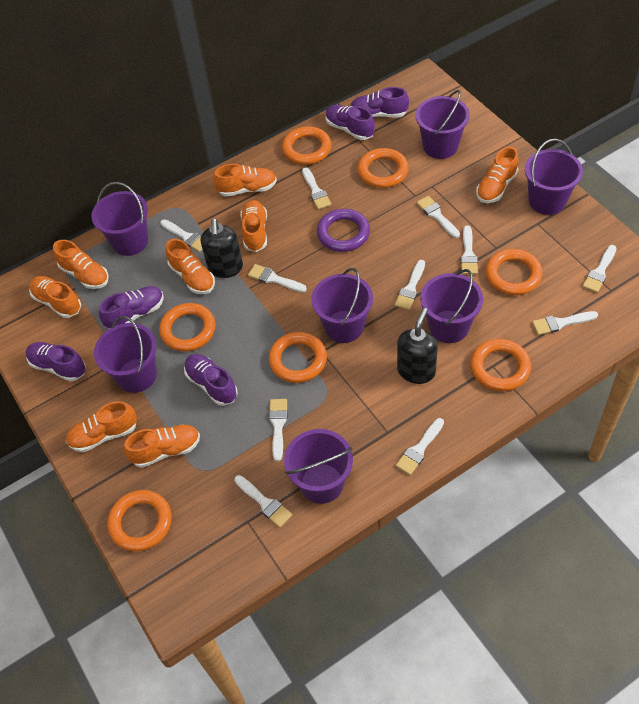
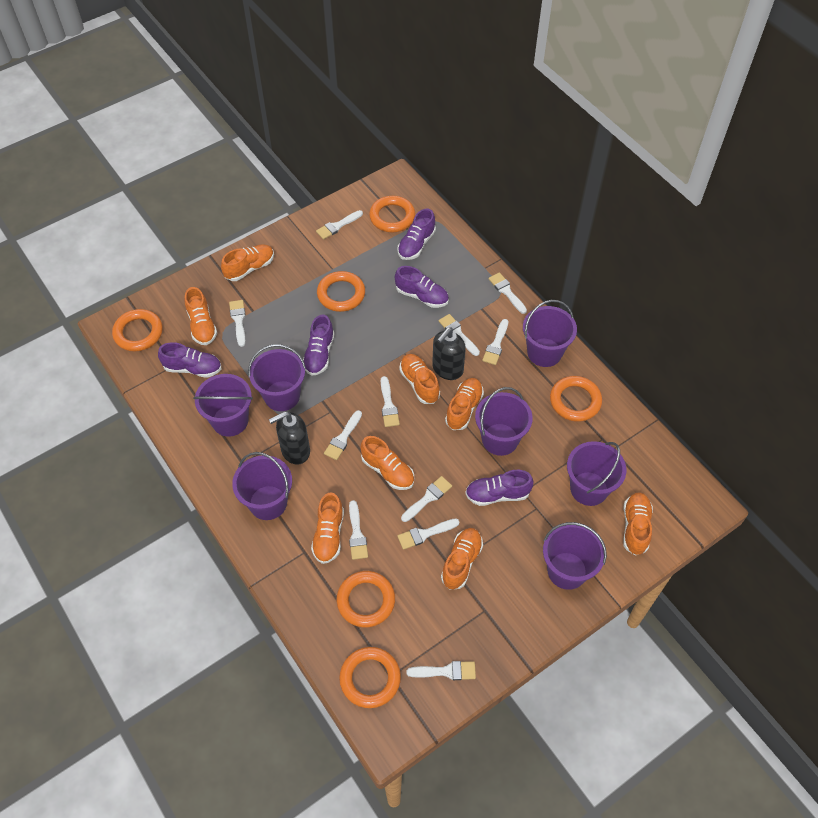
orange ring: 7 -> 6
purple ring: 1 -> 0

